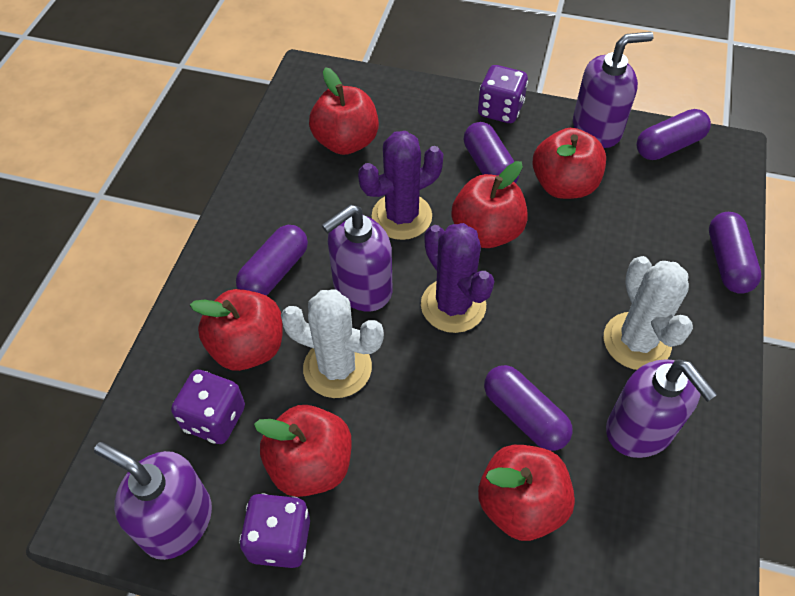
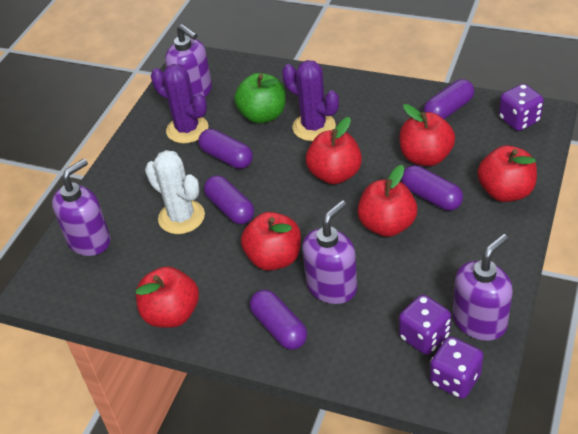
green apple: 0 -> 1
white cactus: 2 -> 1

